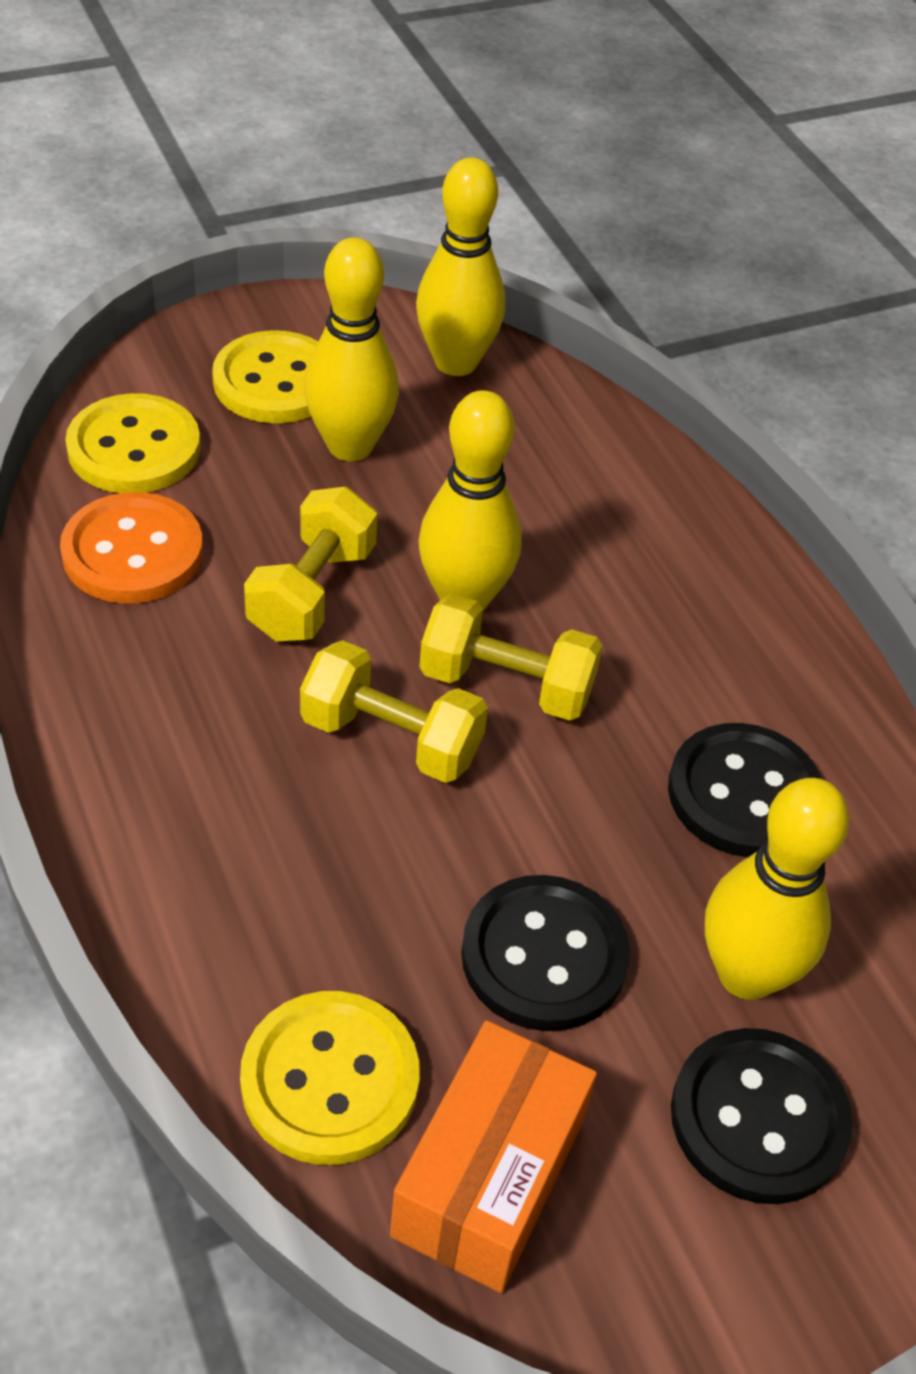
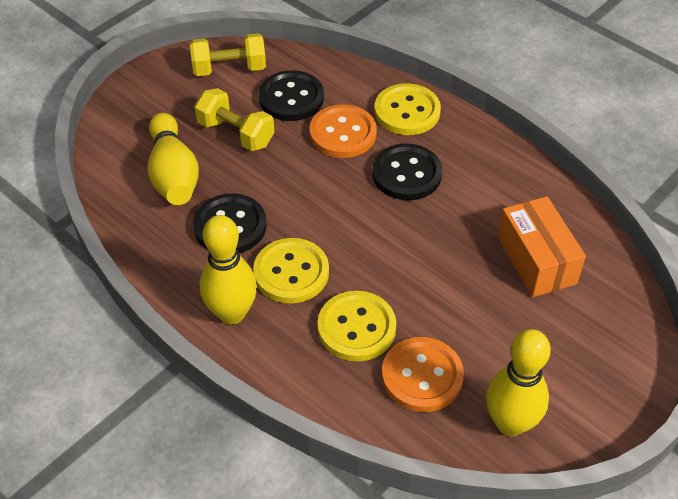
orange button: 1 -> 2
yellow bowling pin: 4 -> 3
yellow dumbbell: 3 -> 2

